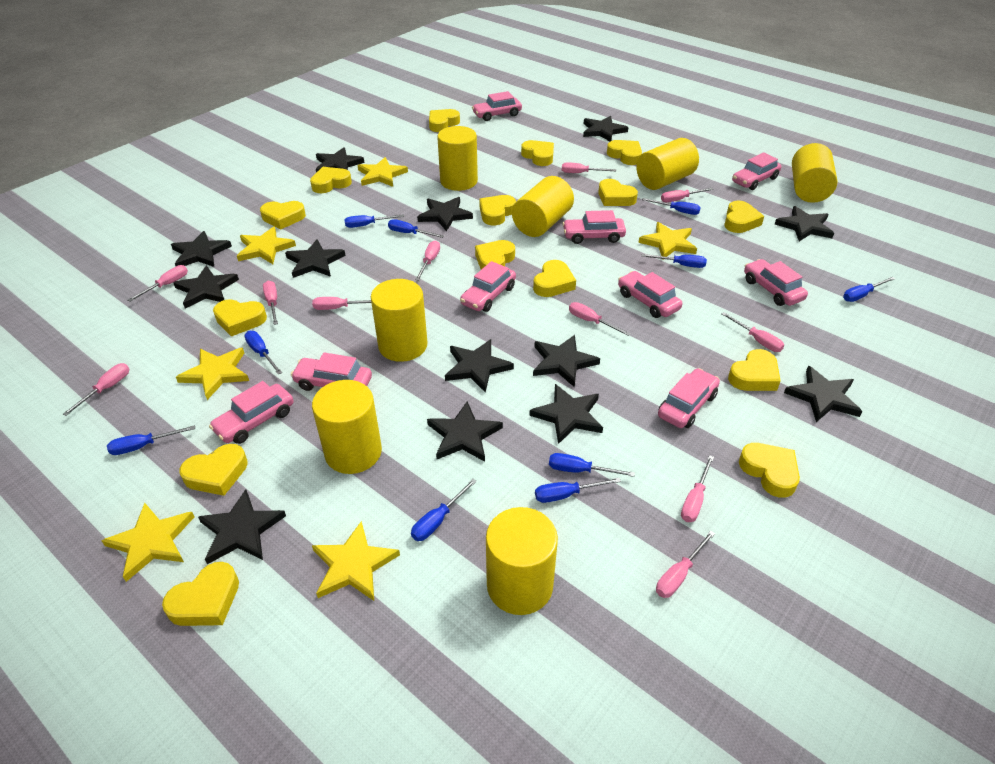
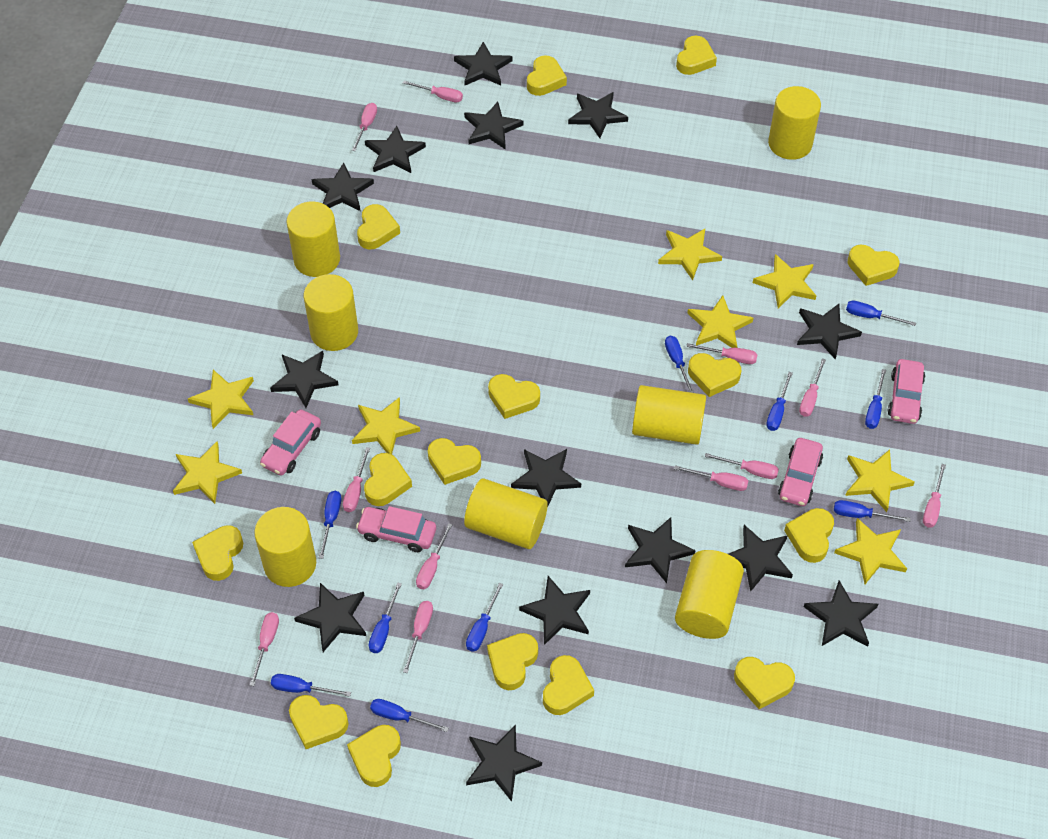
black star: 13 -> 14
pink car: 9 -> 4
yellow star: 6 -> 8

